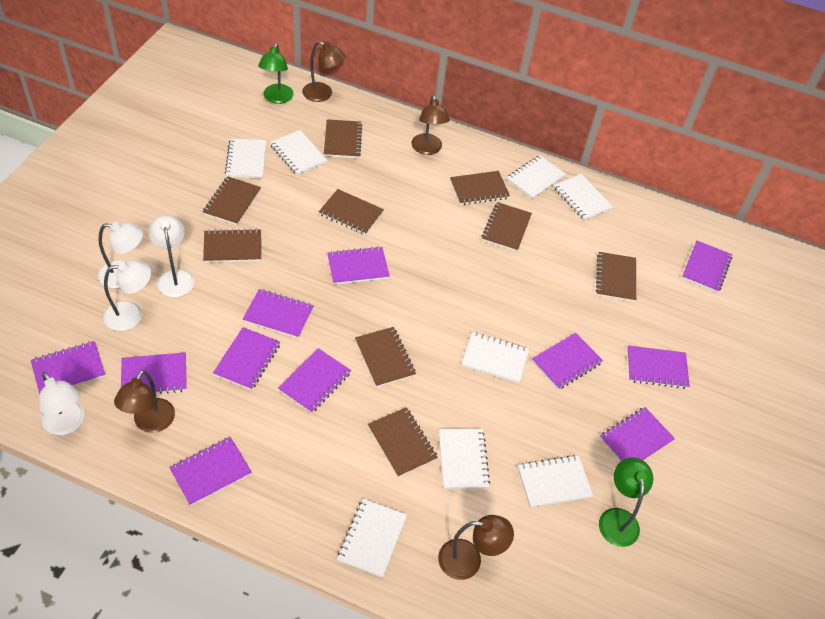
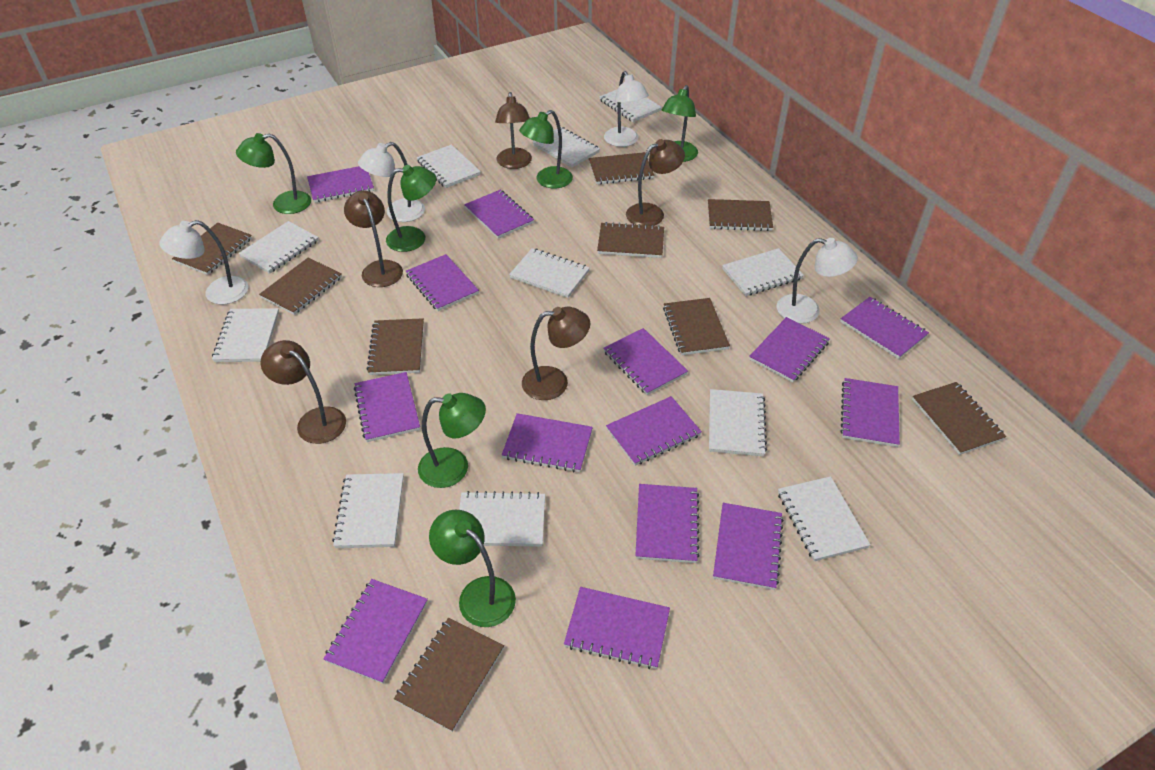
brown lamp: 4 -> 5
green lamp: 2 -> 6
purple notebook: 11 -> 14
white notebook: 8 -> 11

